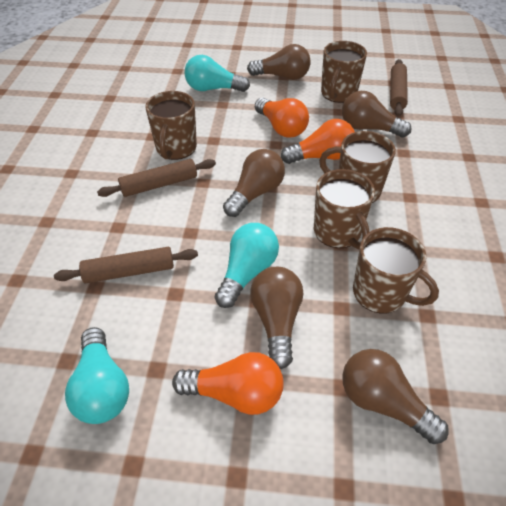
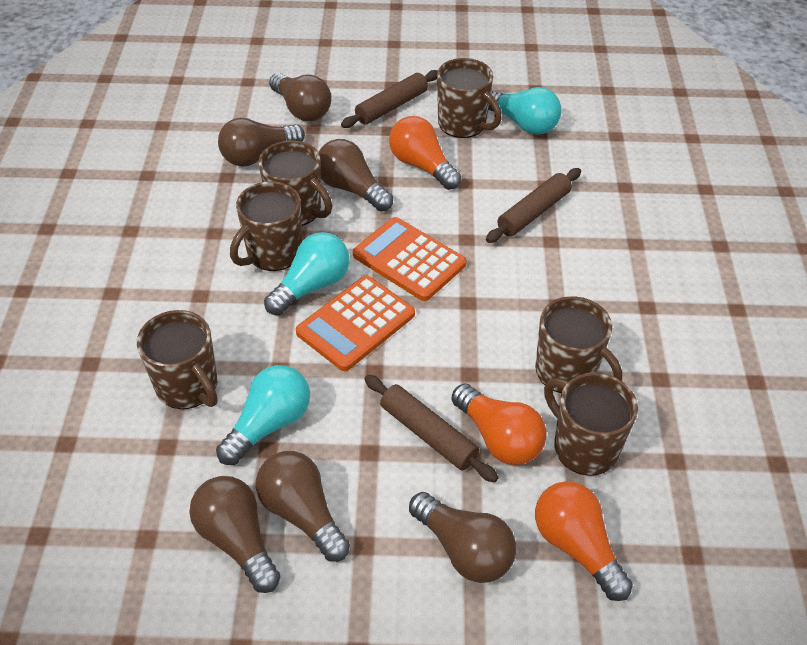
brown light bulb: 5 -> 6
brown mug: 5 -> 6
orange calculator: 0 -> 2

